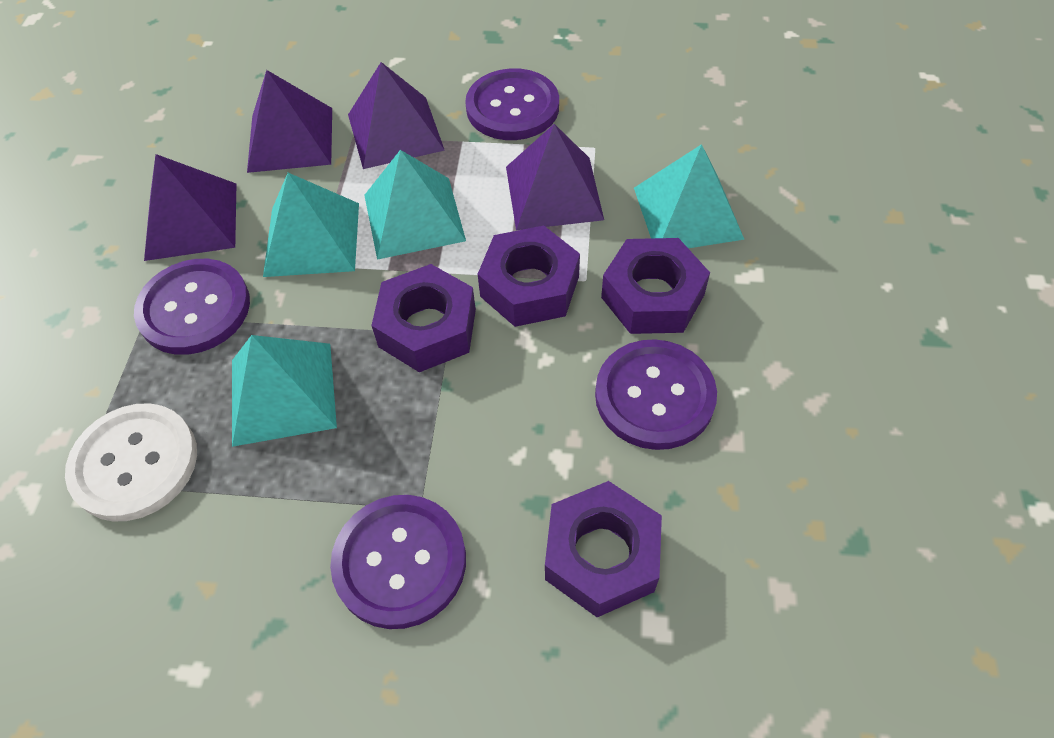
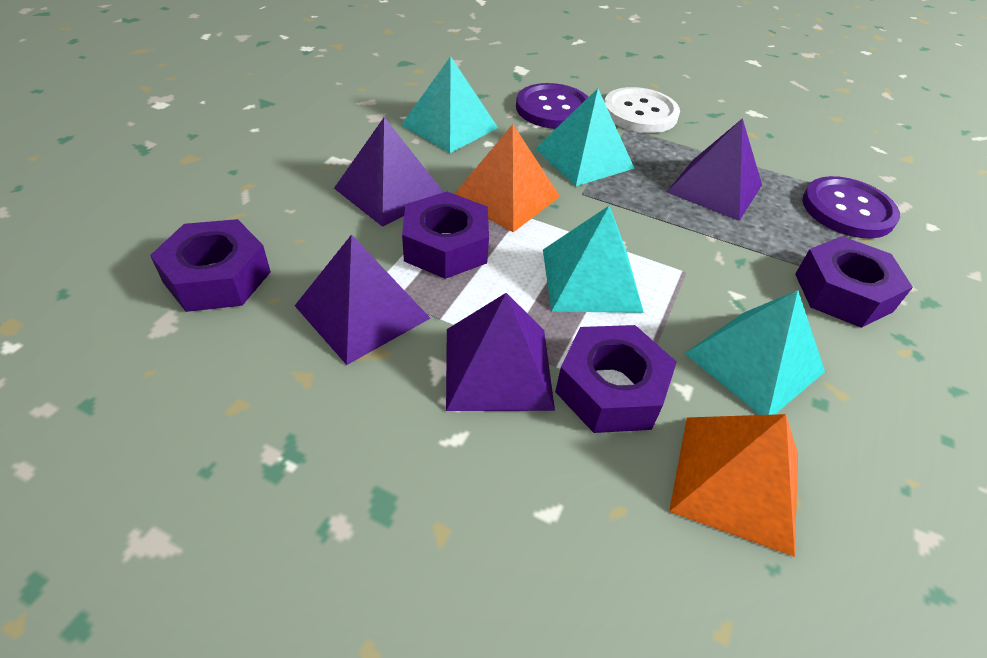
orange pyramid: 0 -> 2
purple button: 4 -> 2

